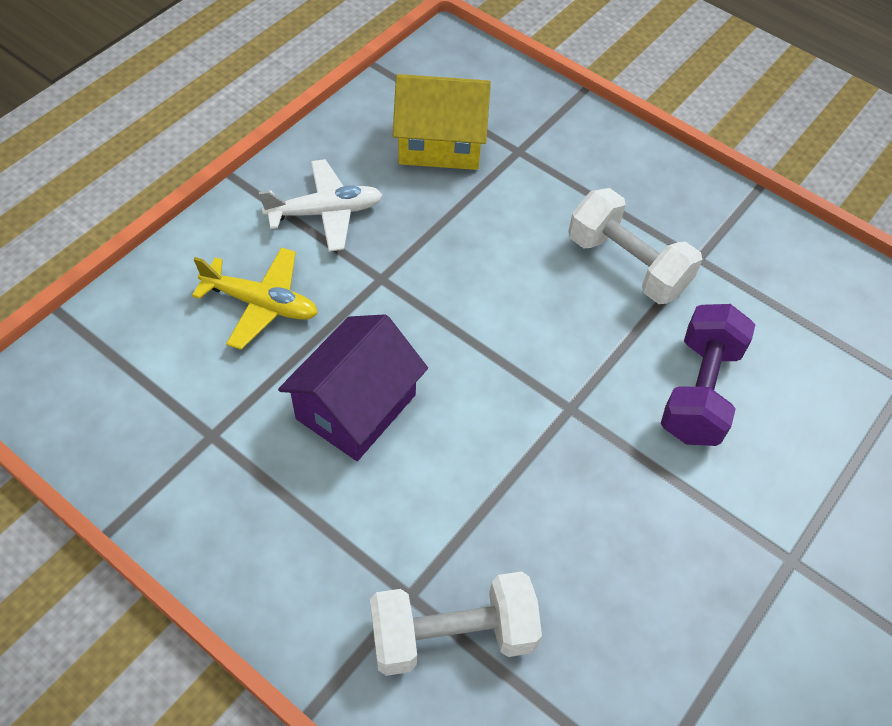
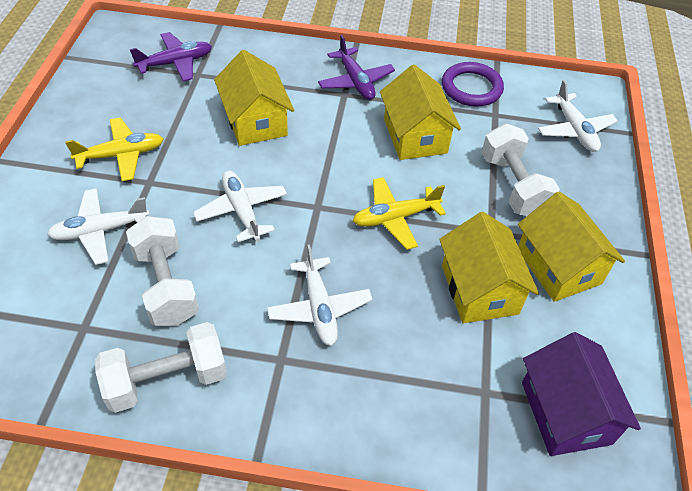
purple dumbbell: 1 -> 0
purple plane: 0 -> 2
purple ring: 0 -> 1
white dumbbell: 2 -> 3
white plane: 1 -> 4
yellow house: 1 -> 4
yellow plane: 1 -> 2

